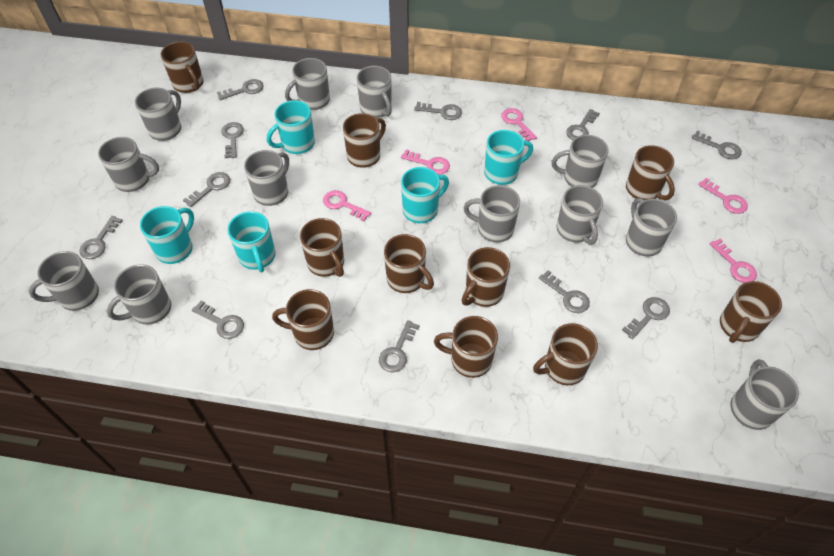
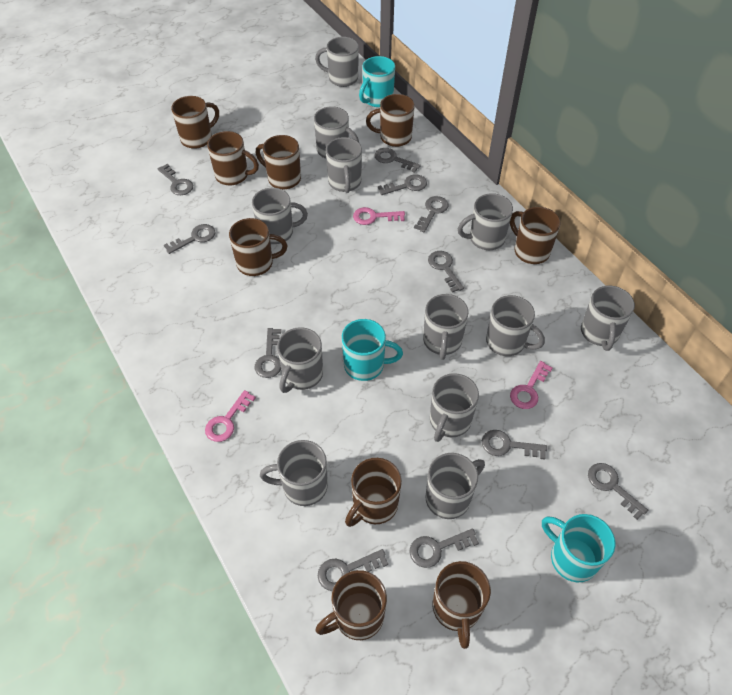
brown mug: 10 -> 9
pink key: 5 -> 3
turquoise mug: 5 -> 3

